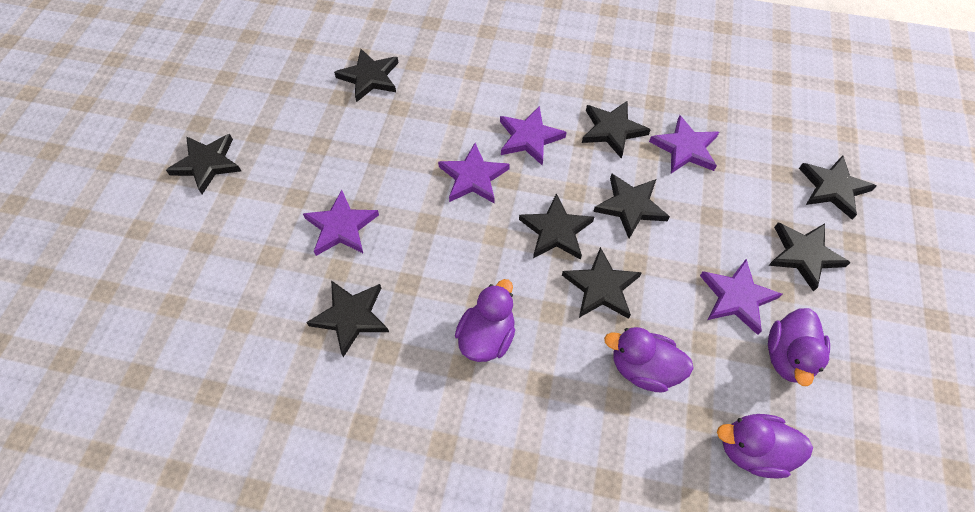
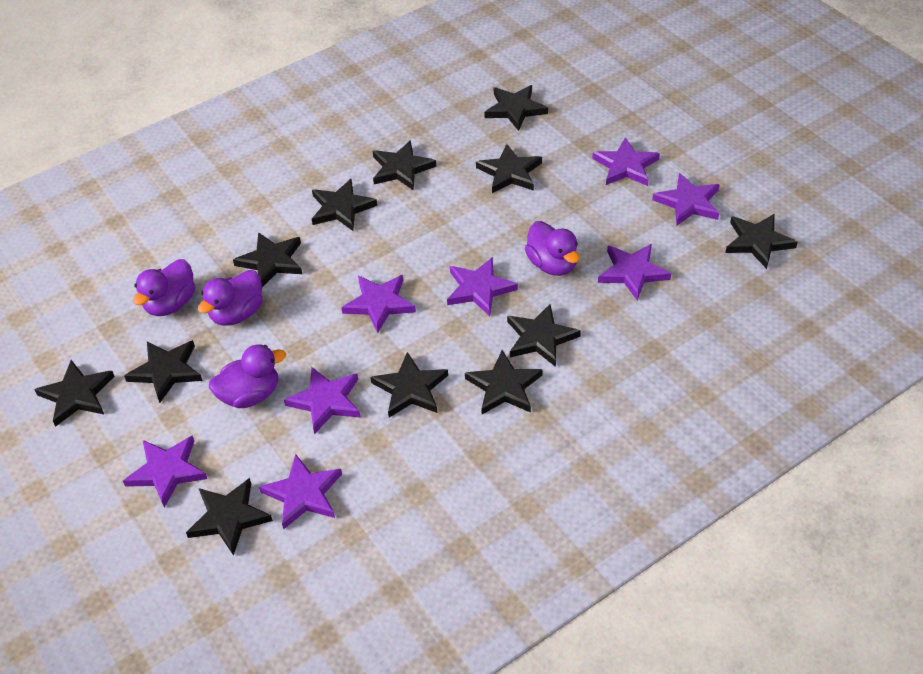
black star: 9 -> 12
purple star: 5 -> 8

